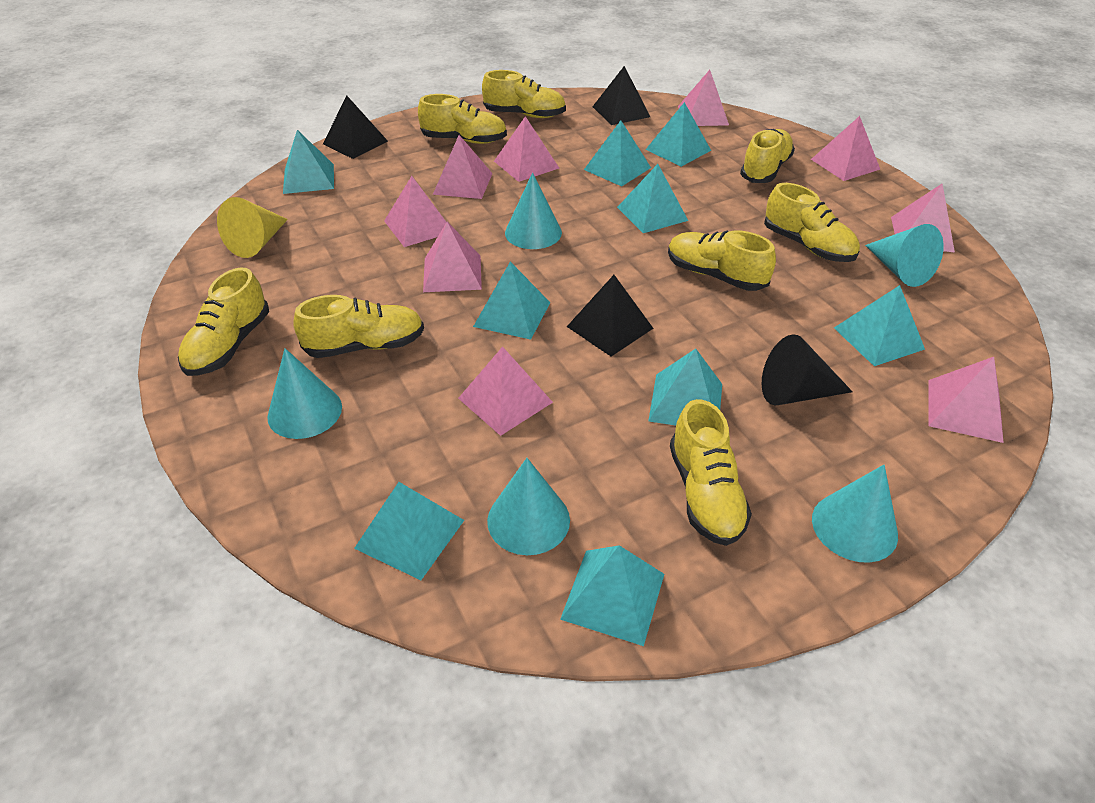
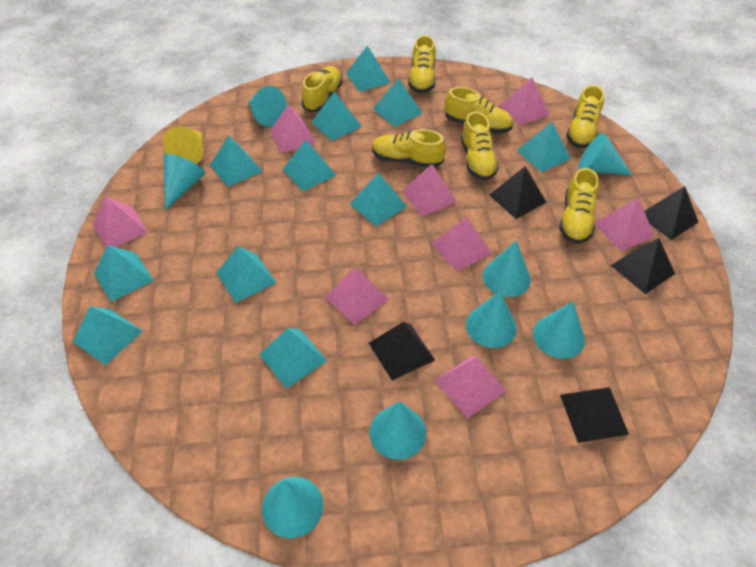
black cone: 1 -> 0
black pyramid: 3 -> 5
pink pyramid: 9 -> 8
turquoise cone: 5 -> 8
turquoise pyramid: 9 -> 11
yellow shoe: 8 -> 7

